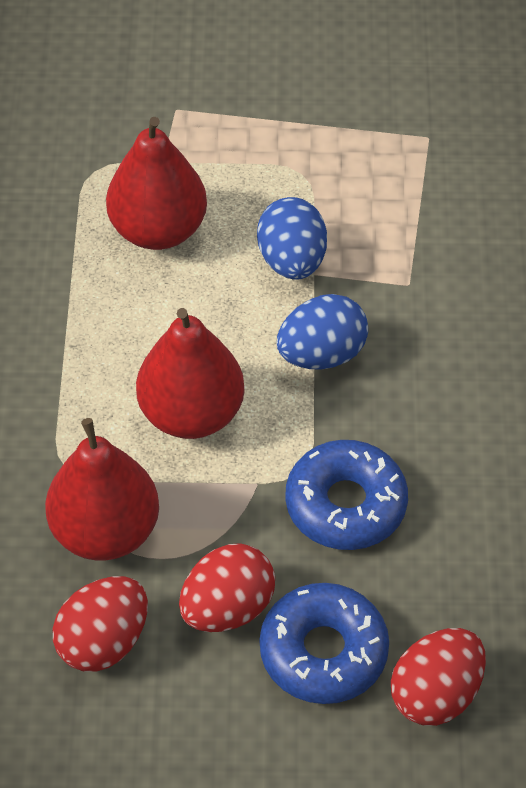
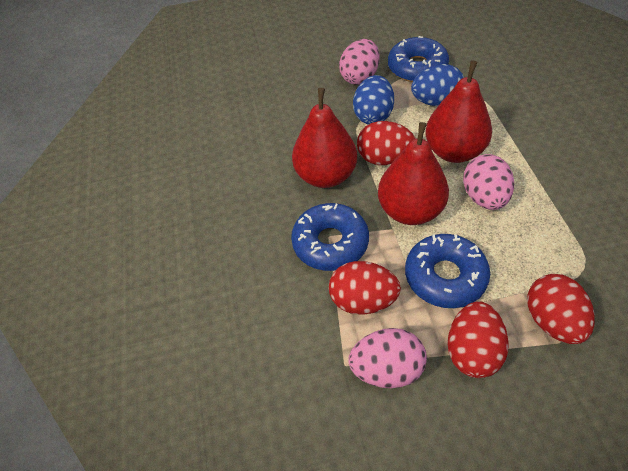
blue donut: 2 -> 3
pink egg: 0 -> 3
red egg: 3 -> 4

